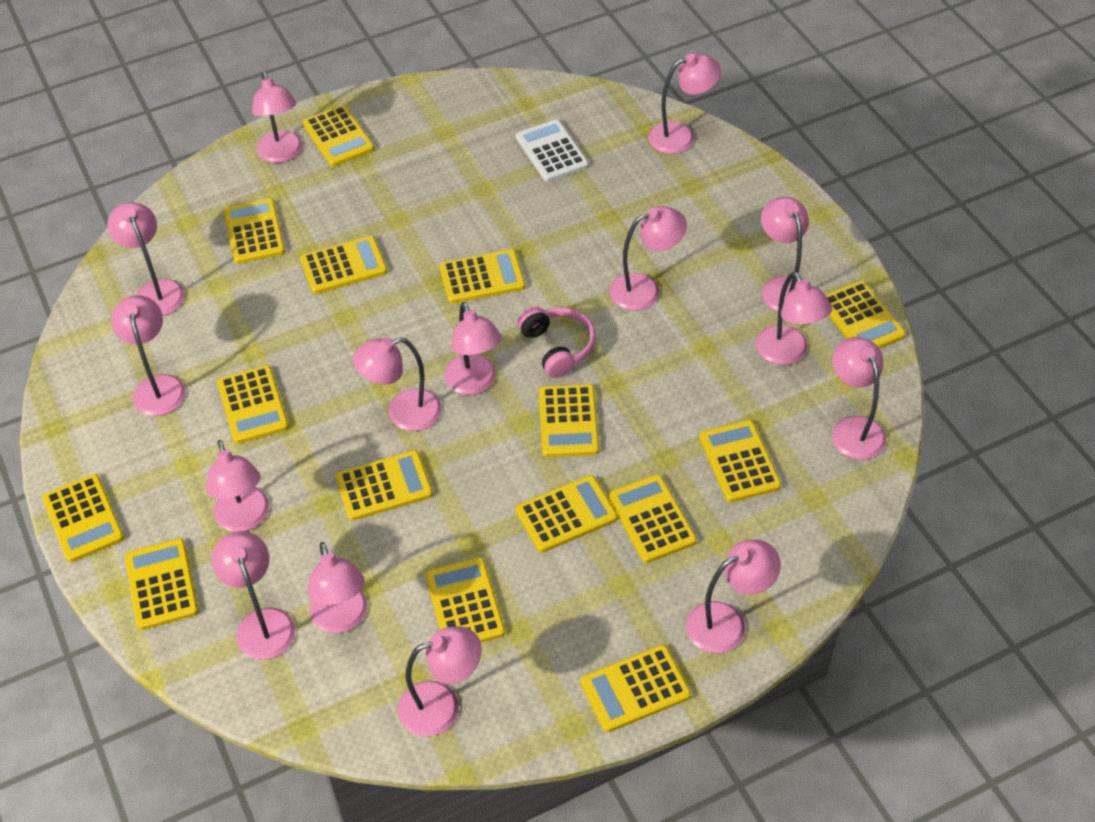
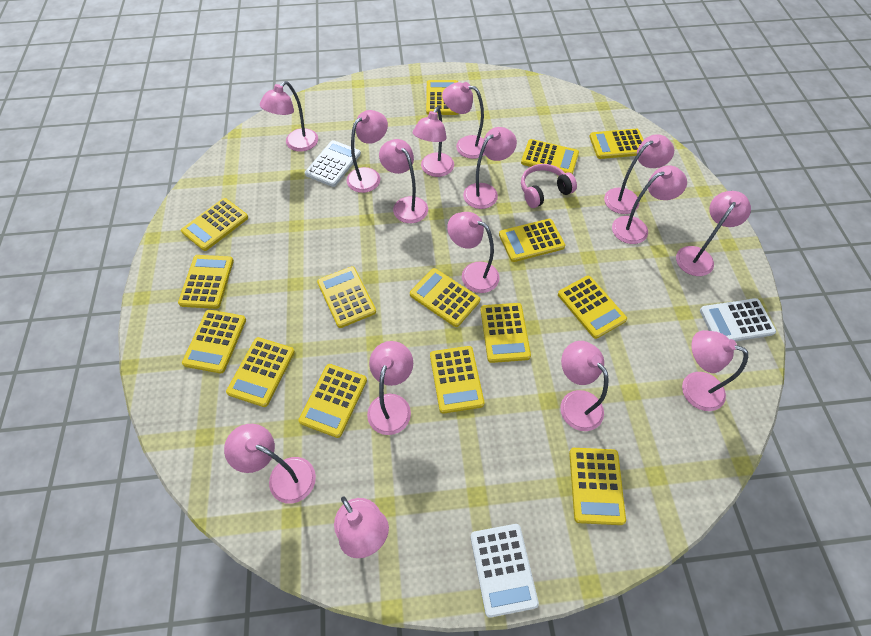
white calculator: 1 -> 3

